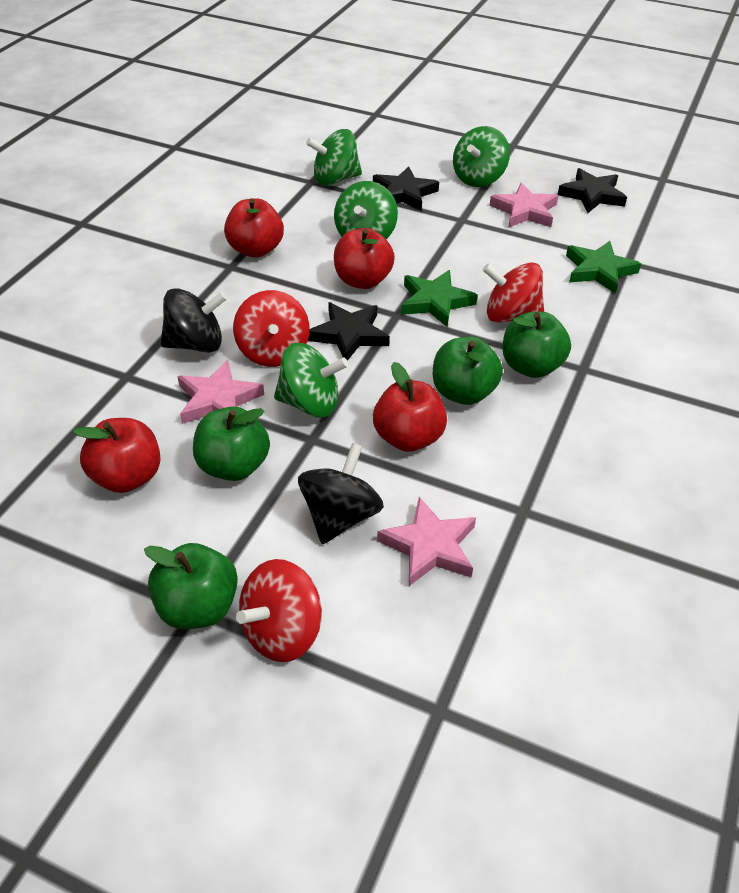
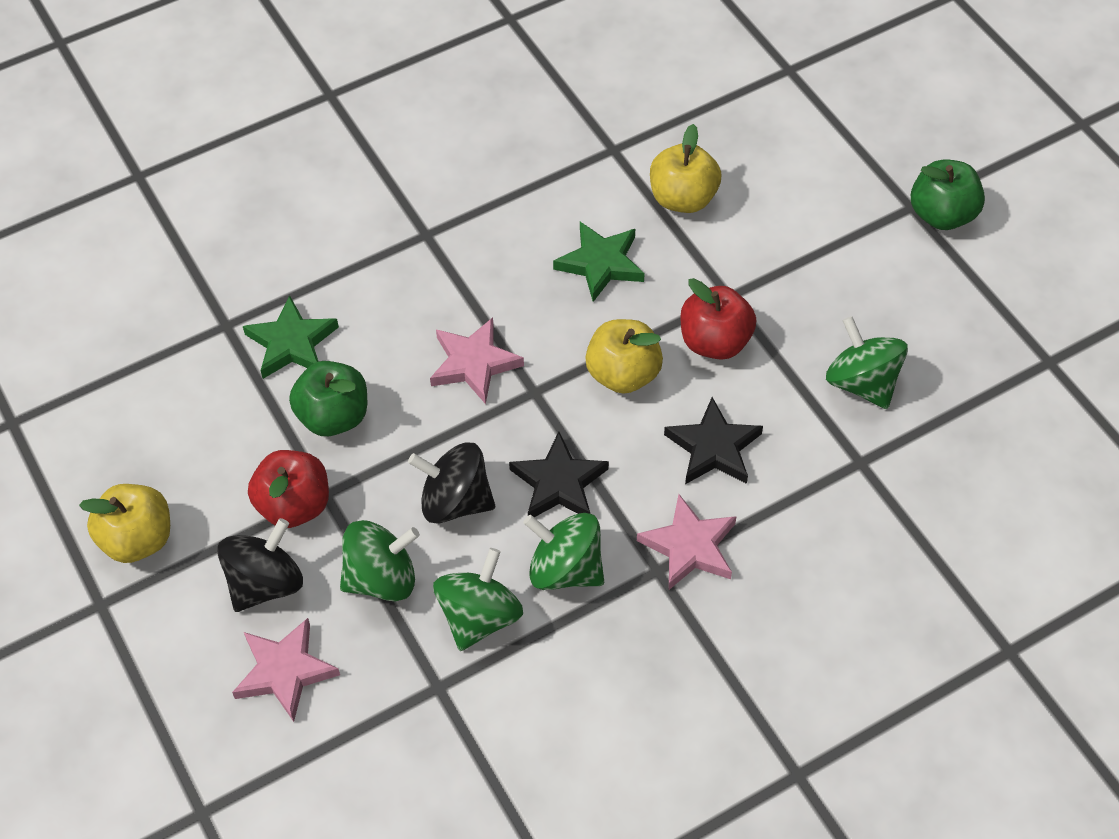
black star: 3 -> 2
green apple: 4 -> 2
red apple: 4 -> 2
red spinning top: 3 -> 0
yellow apple: 0 -> 3

